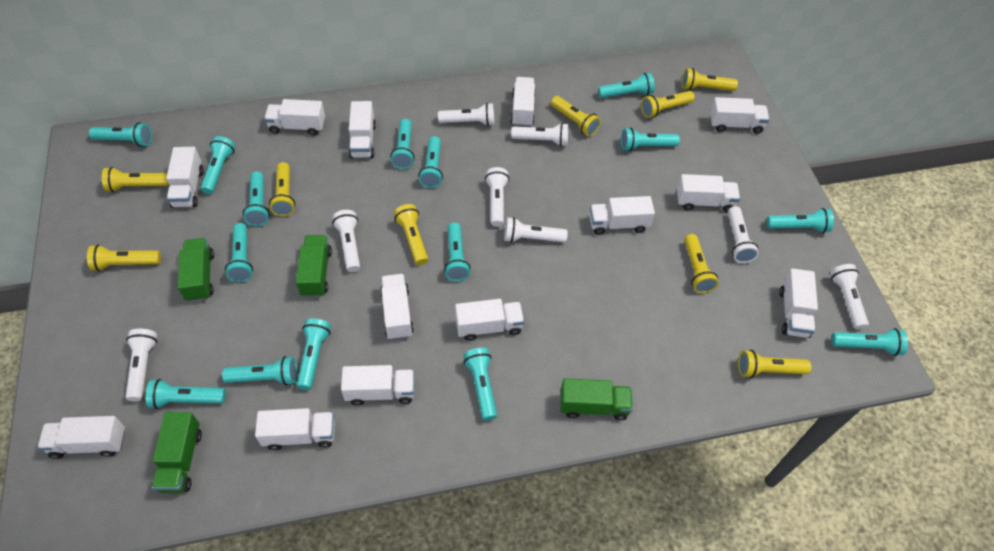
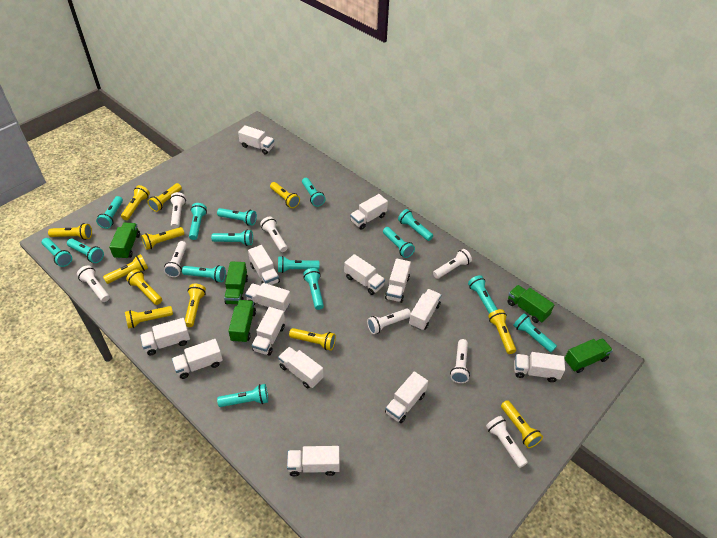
green truck: 4 -> 5
white truck: 13 -> 14
yellow flashlight: 9 -> 12

